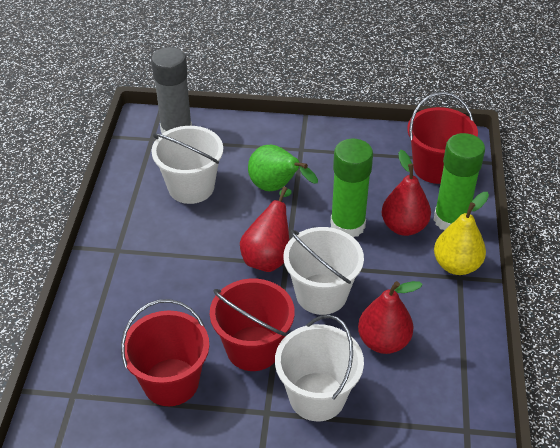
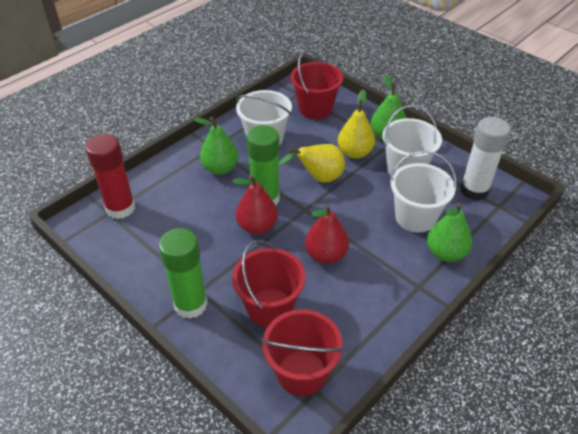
green pear: 1 -> 3
grey glue stick: 1 -> 0
red glue stick: 0 -> 1
red pear: 3 -> 2
white glue stick: 0 -> 1
yellow pear: 1 -> 2

